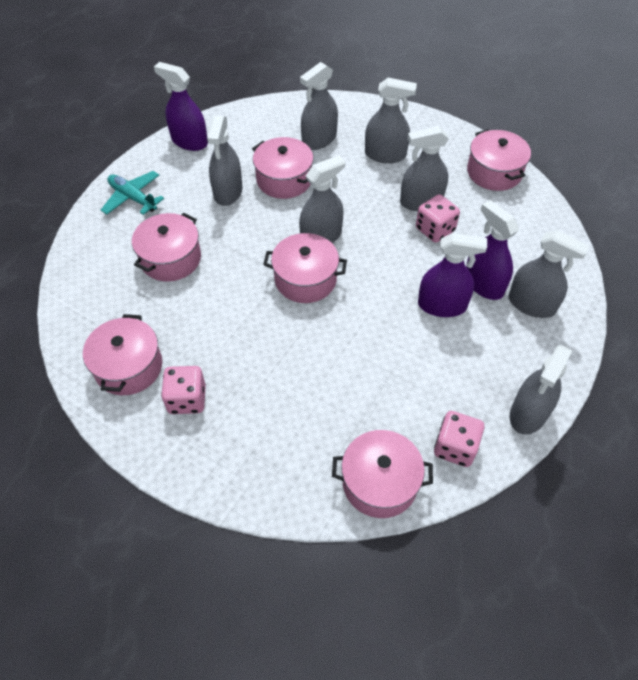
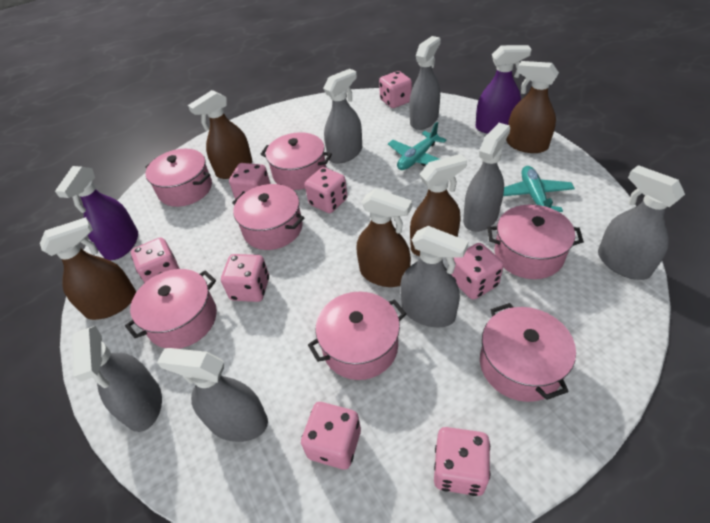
brown spray bottle: 0 -> 5
pink dice: 3 -> 8
pink pot: 6 -> 7
purple spray bottle: 3 -> 2
turquoise plane: 1 -> 2

